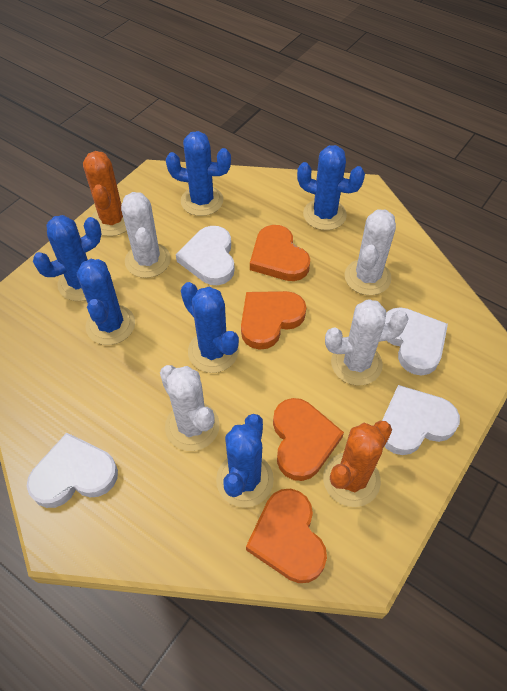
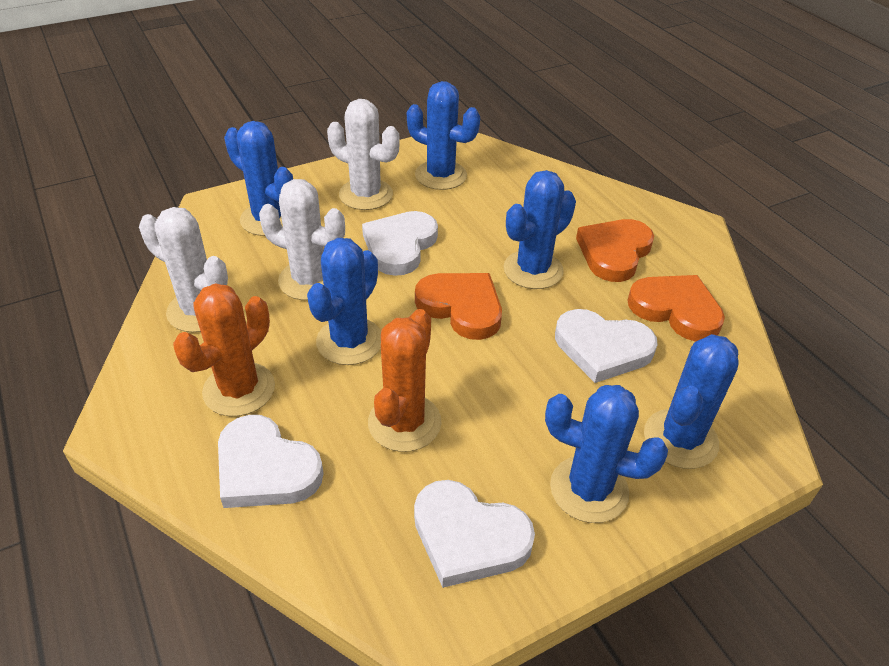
orange heart: 4 -> 3
white cactus: 4 -> 3

